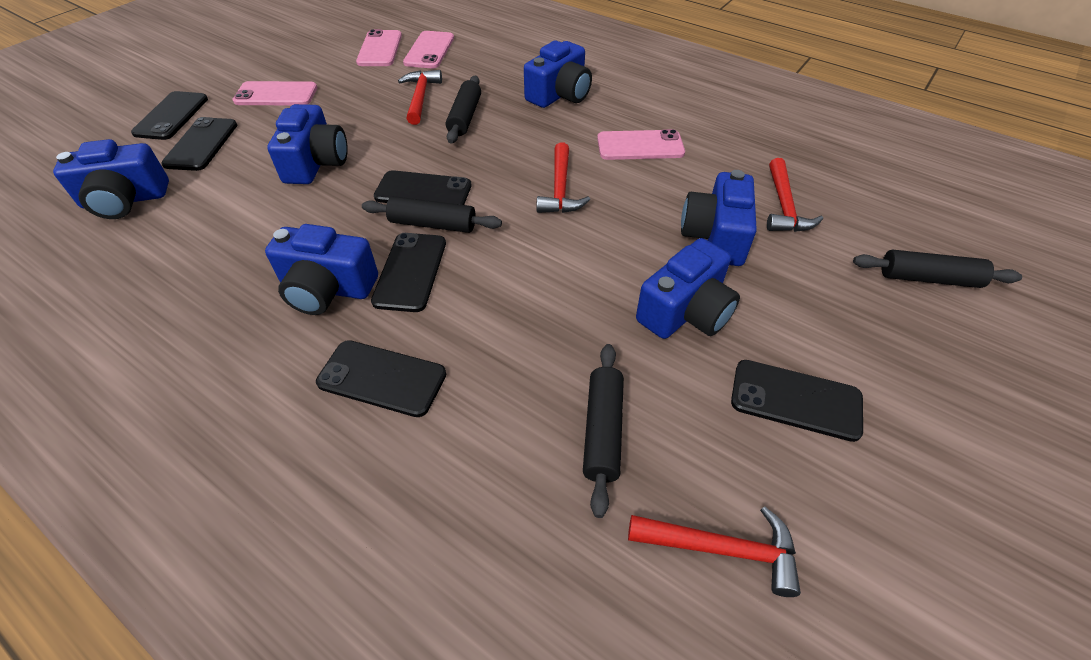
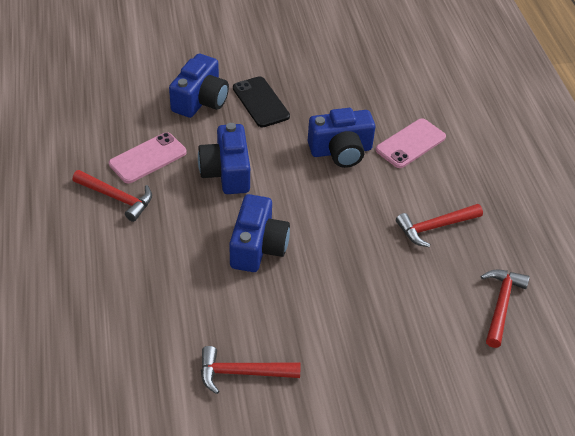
black phone: 6 -> 1
black rolling pin: 4 -> 0
blue camera: 6 -> 4
pink phone: 4 -> 2

